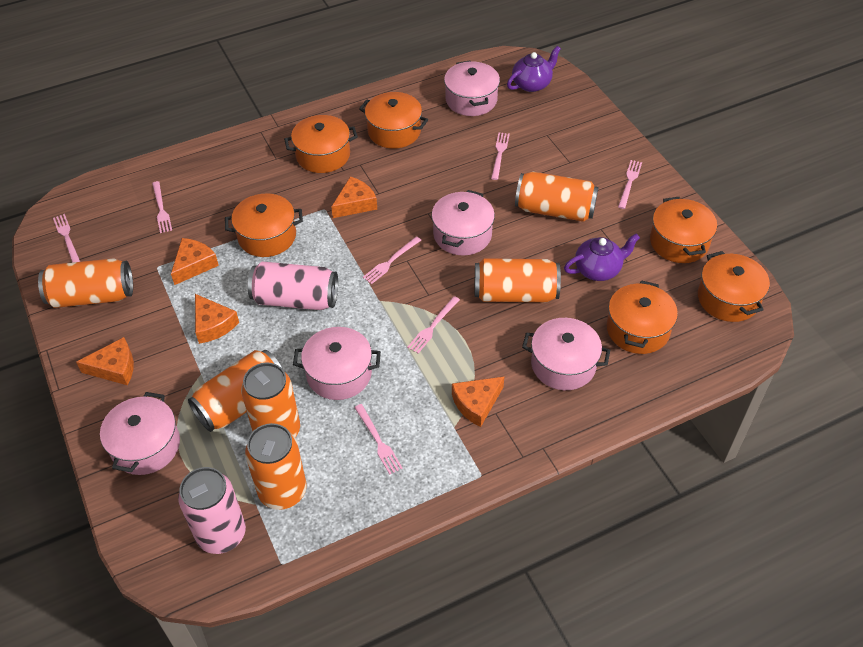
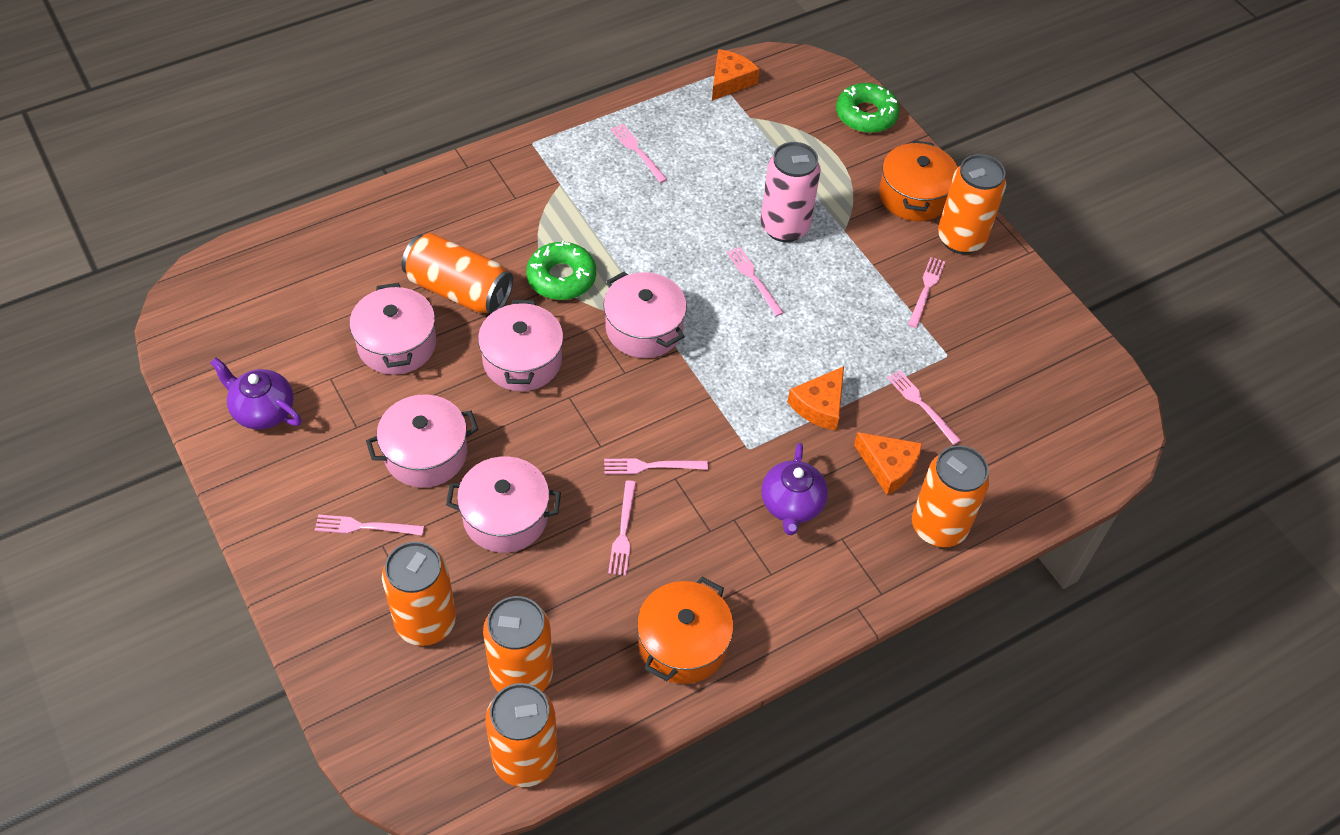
green donut: 0 -> 2
orange cheese: 5 -> 3
orange pot: 6 -> 2
pink can: 2 -> 1

